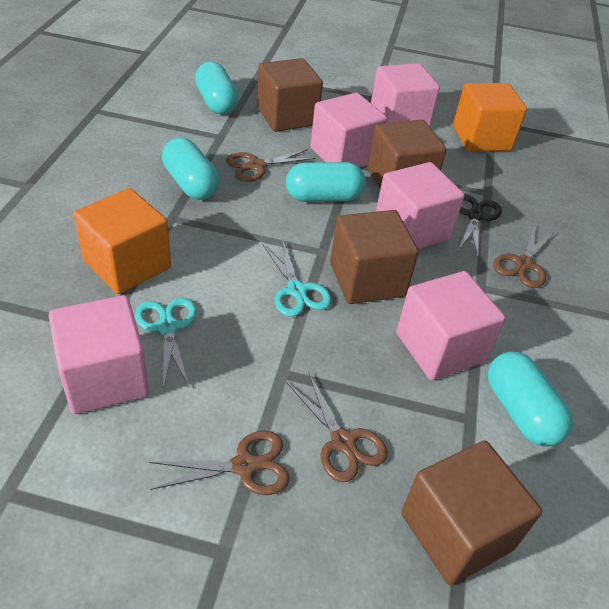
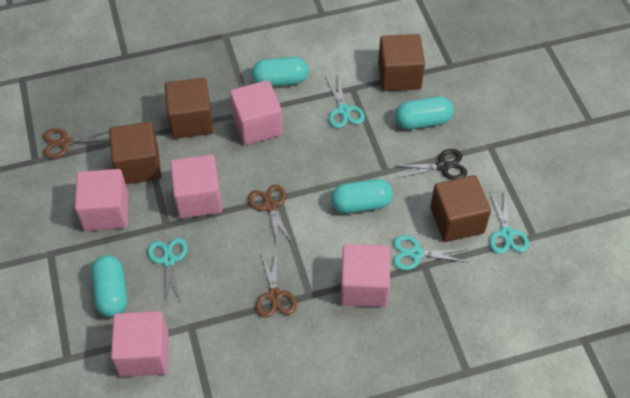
brown scissors: 4 -> 3
orange cube: 2 -> 0
turquoise scissors: 2 -> 4

